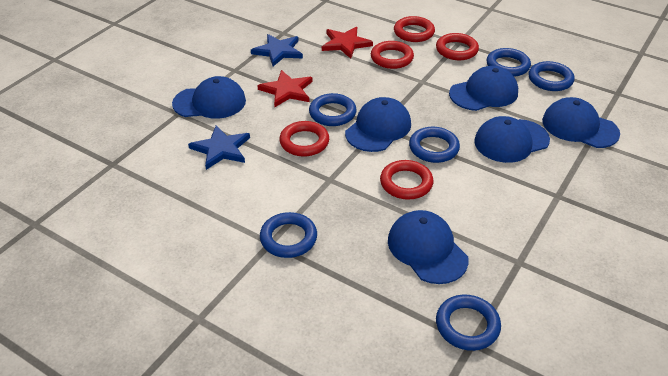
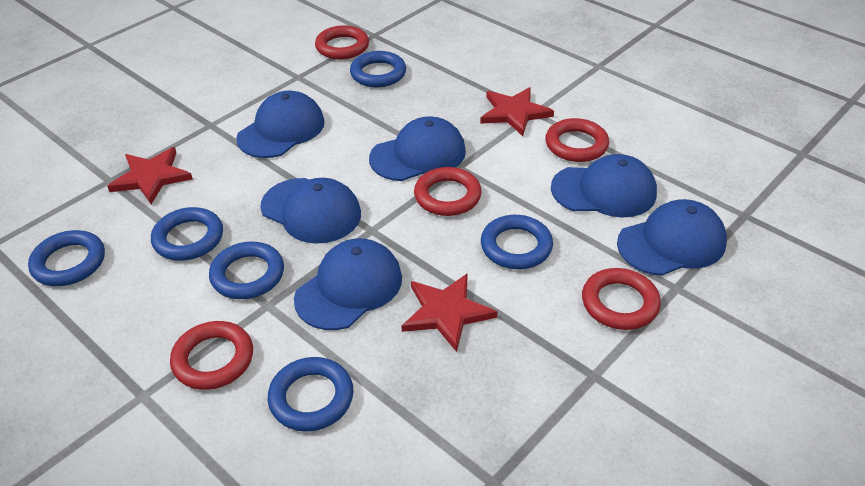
blue star: 2 -> 0
red star: 2 -> 3

